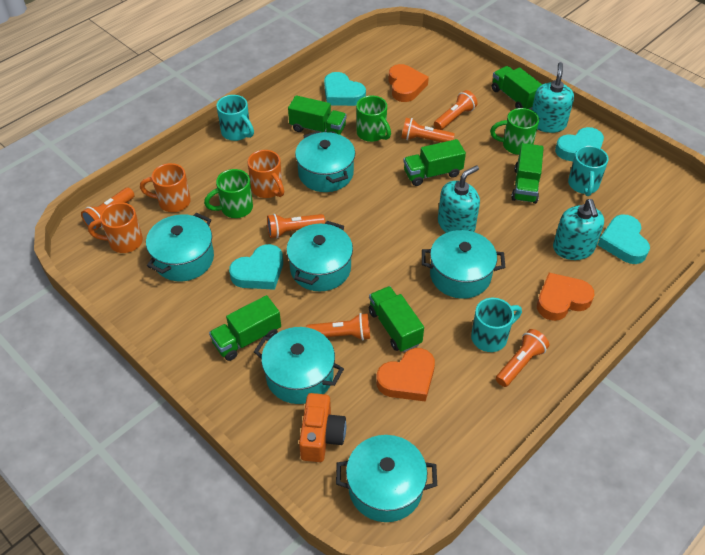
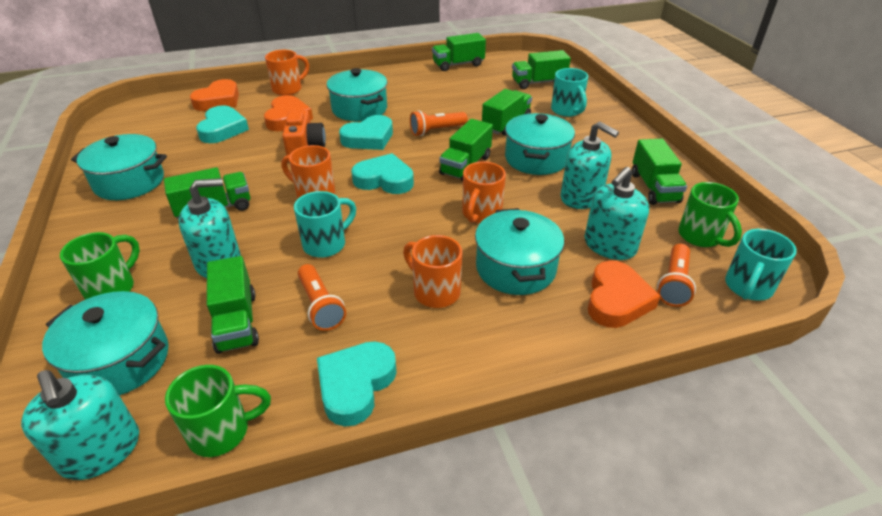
green truck: 6 -> 7
orange flashlight: 6 -> 3
orange mug: 3 -> 4
turquoise pot: 6 -> 5
turquoise soap dispenser: 3 -> 4

